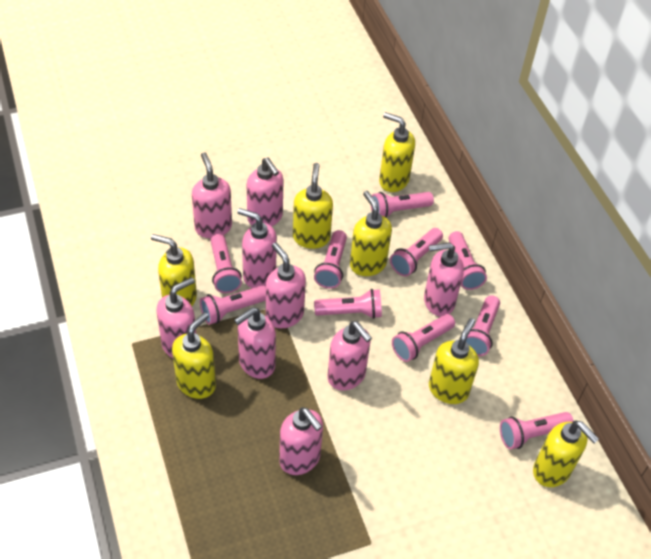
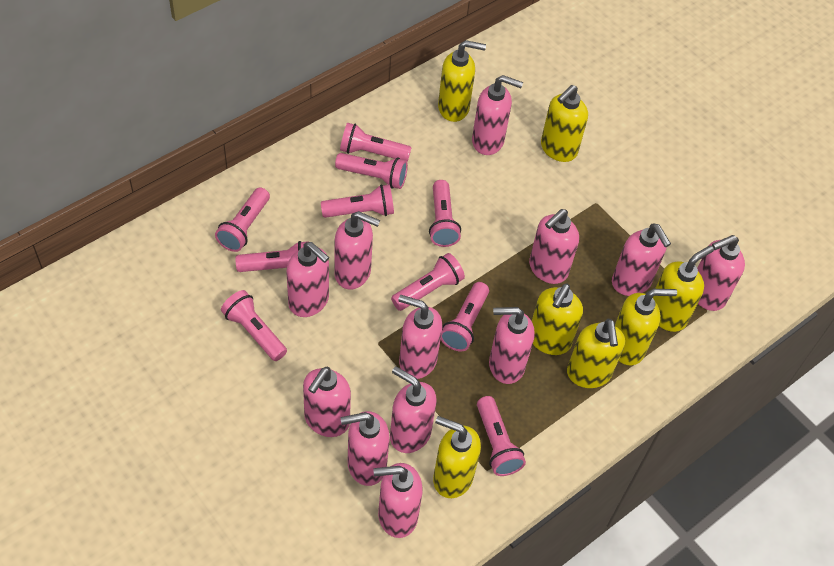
pink soap dispenser: 9 -> 12

